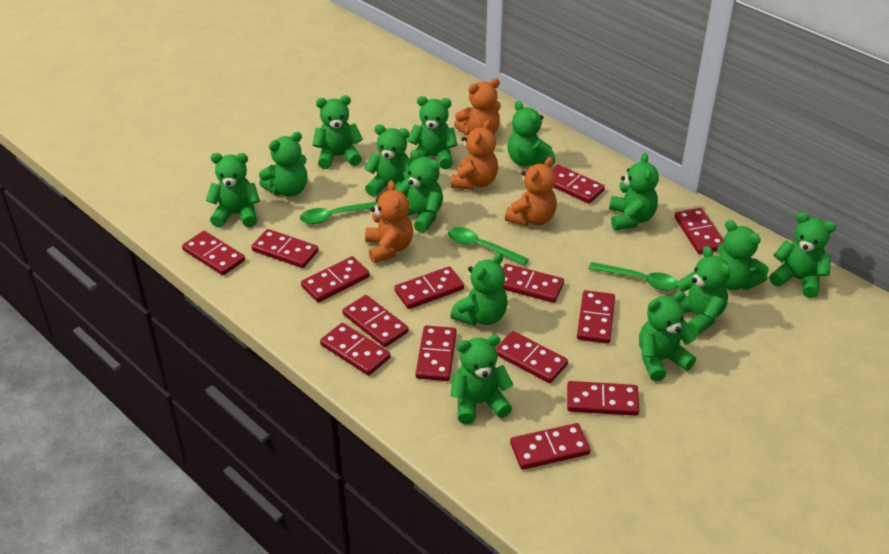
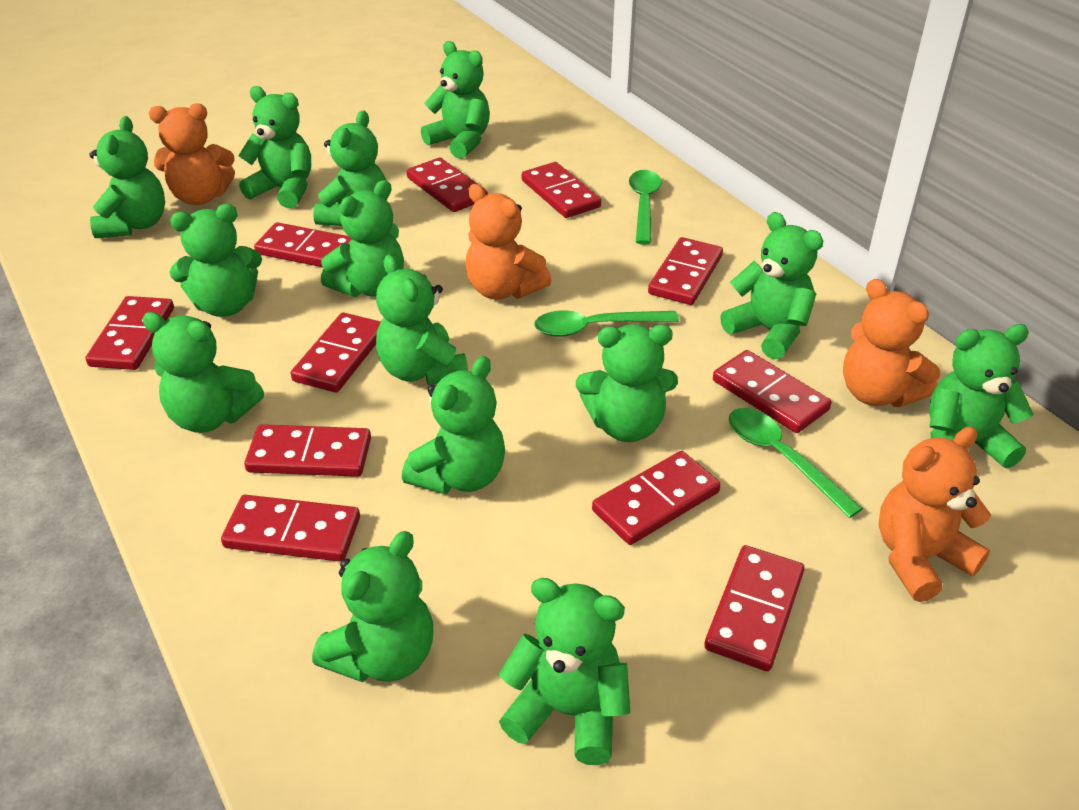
red domino: 14 -> 11

